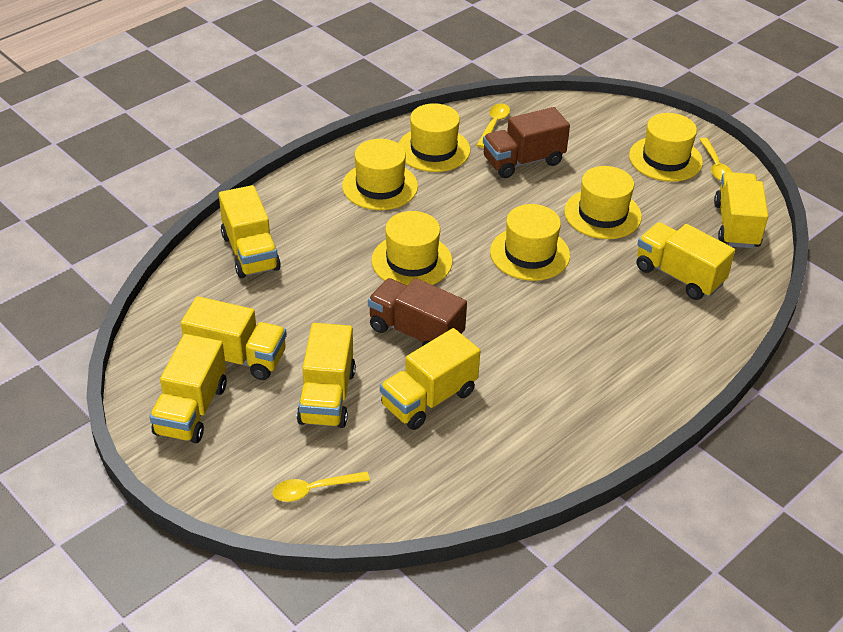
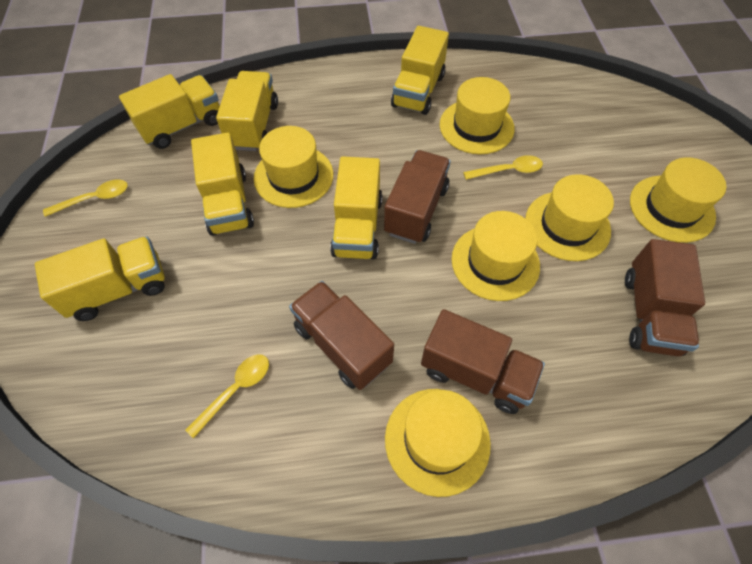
brown truck: 2 -> 4
yellow truck: 7 -> 6

